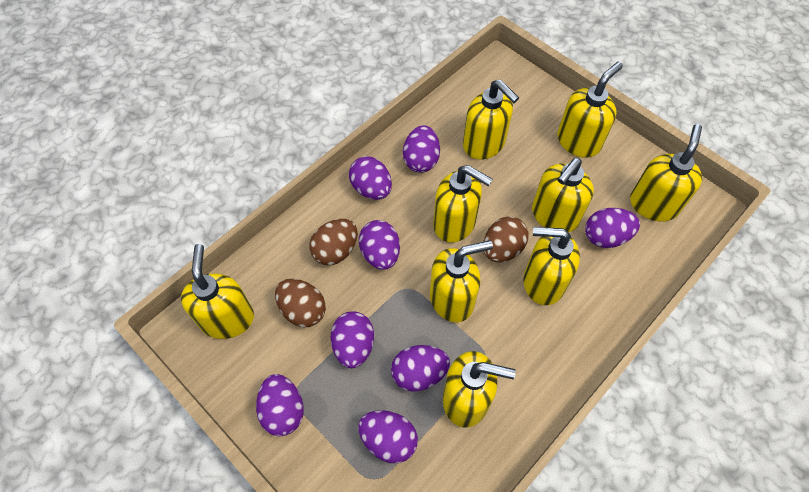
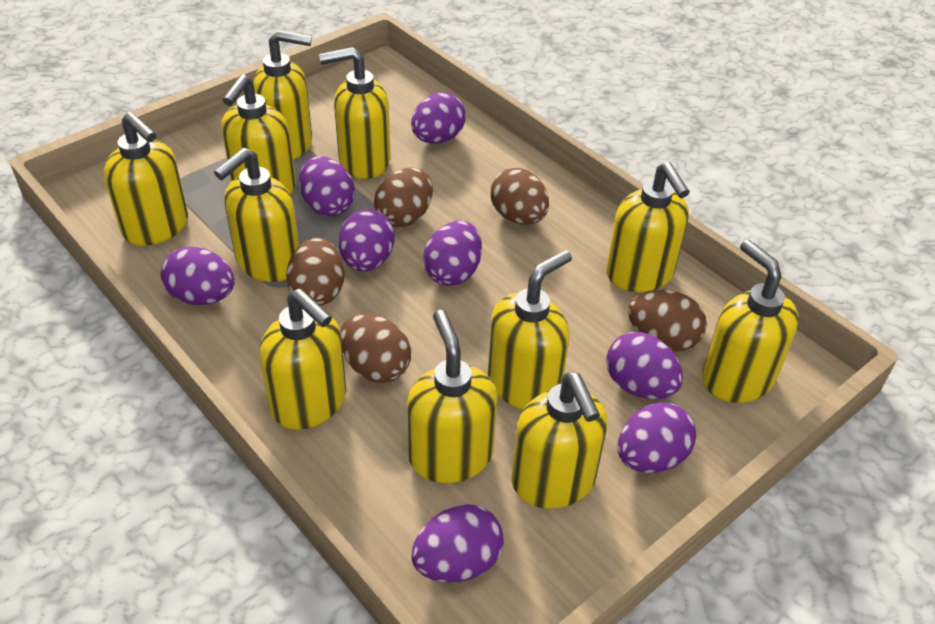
brown egg: 3 -> 5
yellow soap dispenser: 9 -> 11

